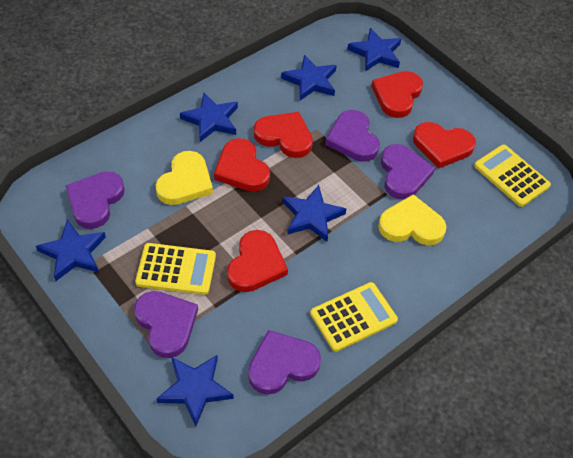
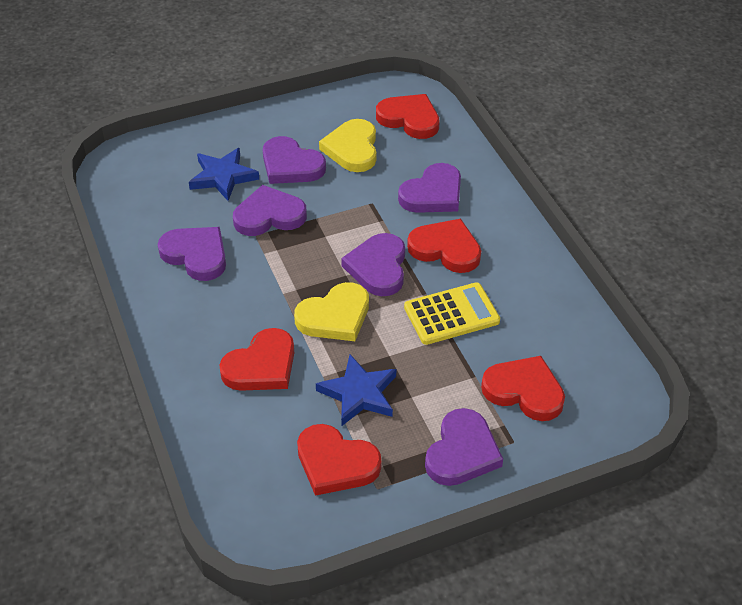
blue star: 6 -> 2
purple heart: 5 -> 6
yellow calculator: 3 -> 1

